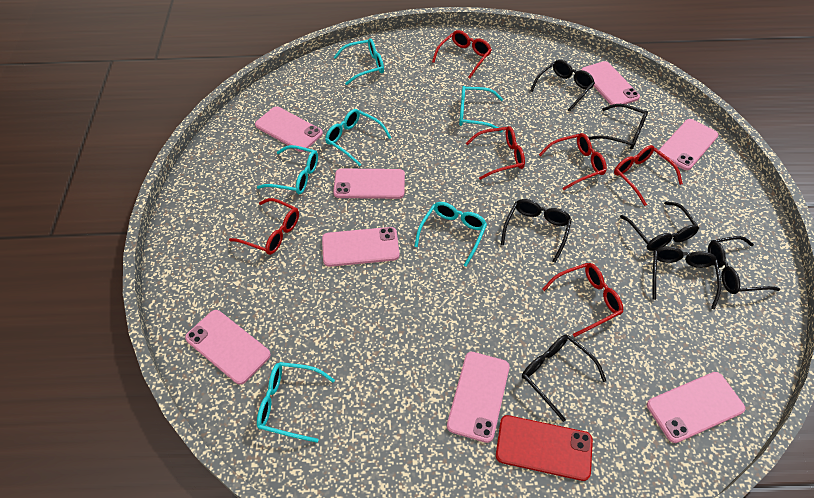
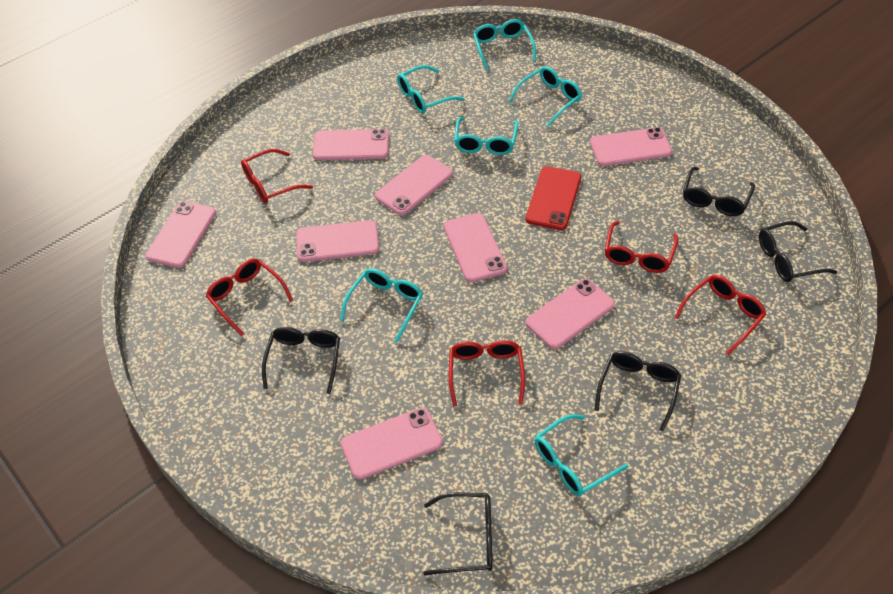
black glasses: 7 -> 5
red glasses: 6 -> 5

